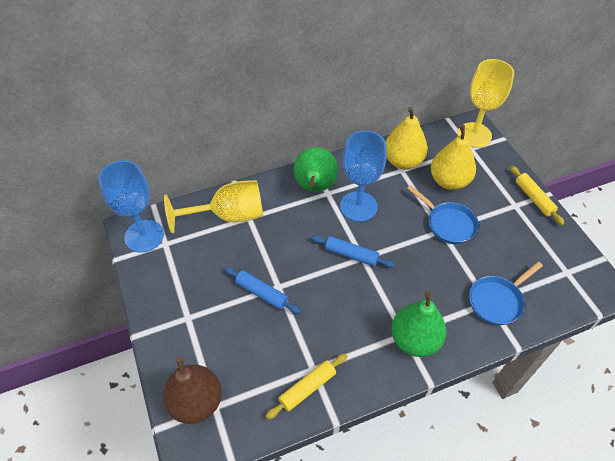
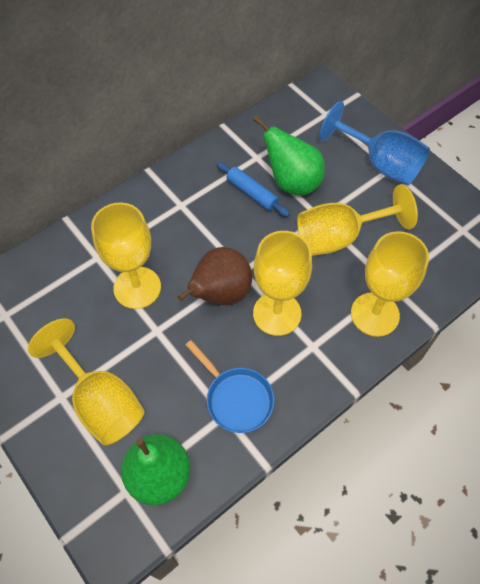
blue goblet: 2 -> 1
blue pan: 2 -> 1
blue rolling pin: 2 -> 1
yellow goblet: 2 -> 5
yellow pear: 2 -> 0
yellow rolling pin: 2 -> 0

